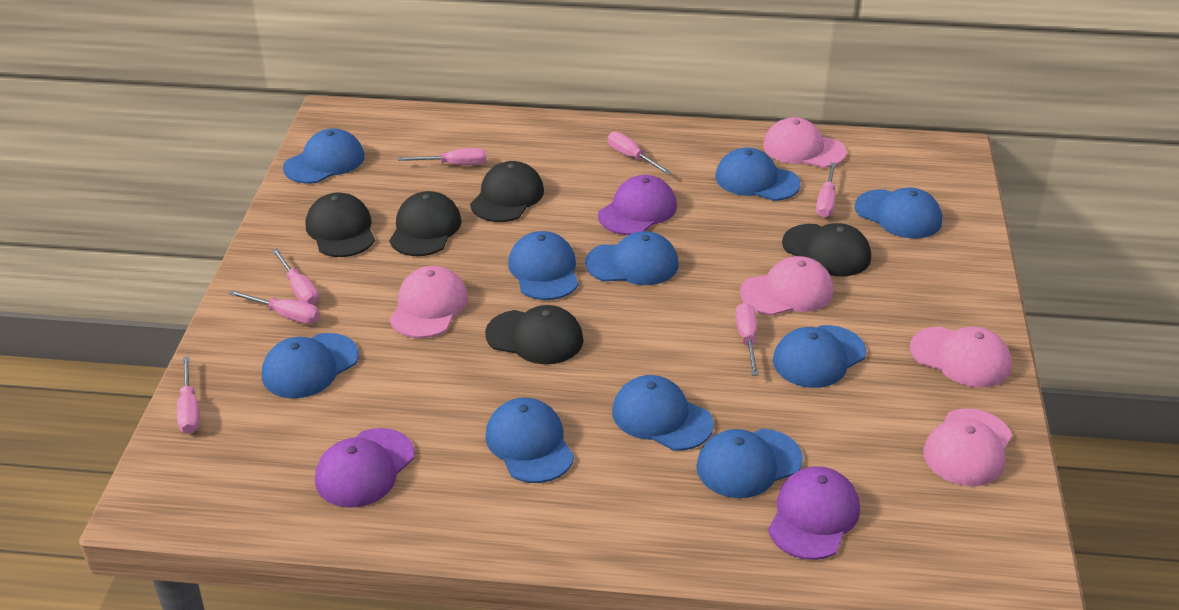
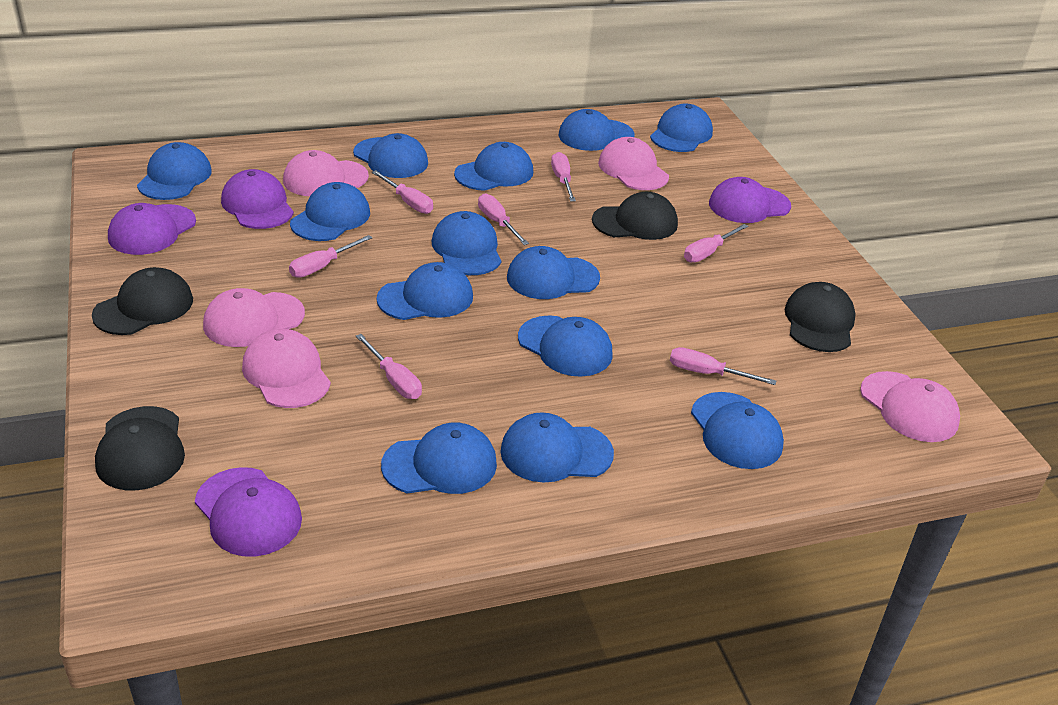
black cap: 5 -> 4
blue cap: 10 -> 13
purple cap: 3 -> 4

